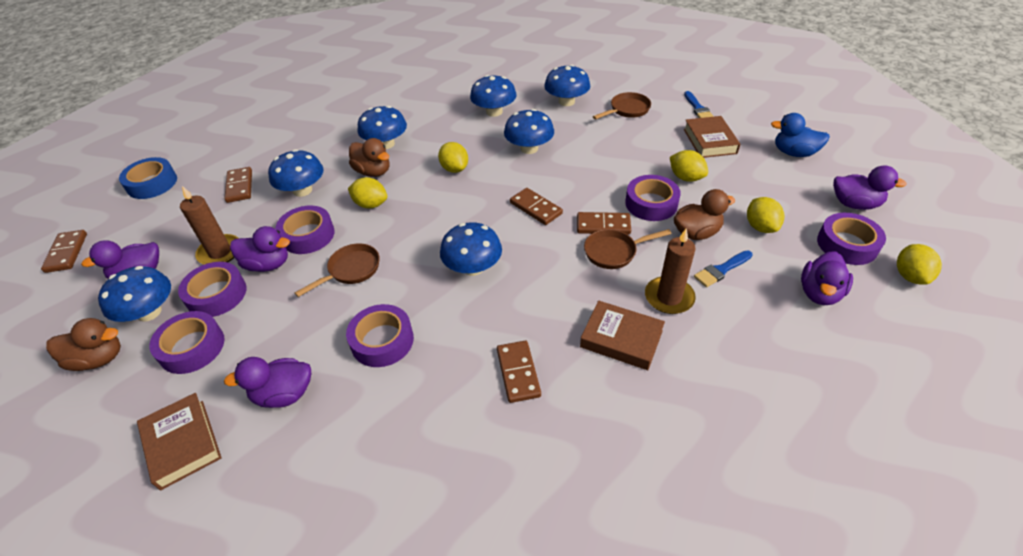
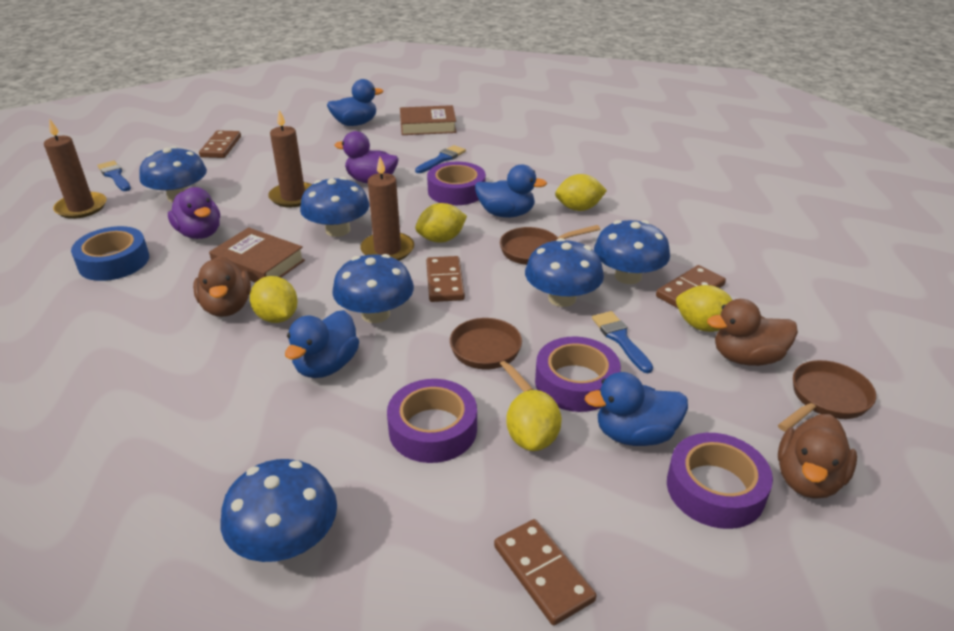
blue brush: 2 -> 3
blue duck: 1 -> 4
blue mushroom: 7 -> 6
brown book: 3 -> 2
brown candle: 2 -> 3
brown domino: 5 -> 4
purple duck: 5 -> 2
purple tape: 6 -> 4

